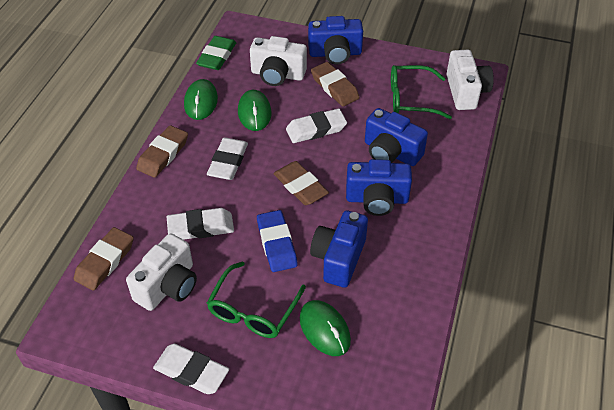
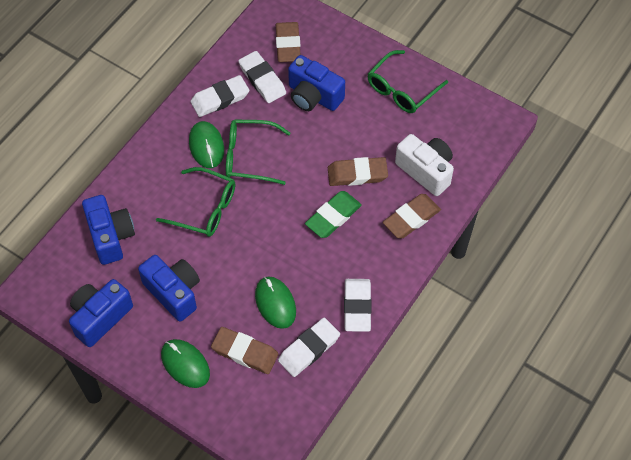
blue eraser: 1 -> 0
green glasses: 2 -> 3
white camera: 3 -> 1

